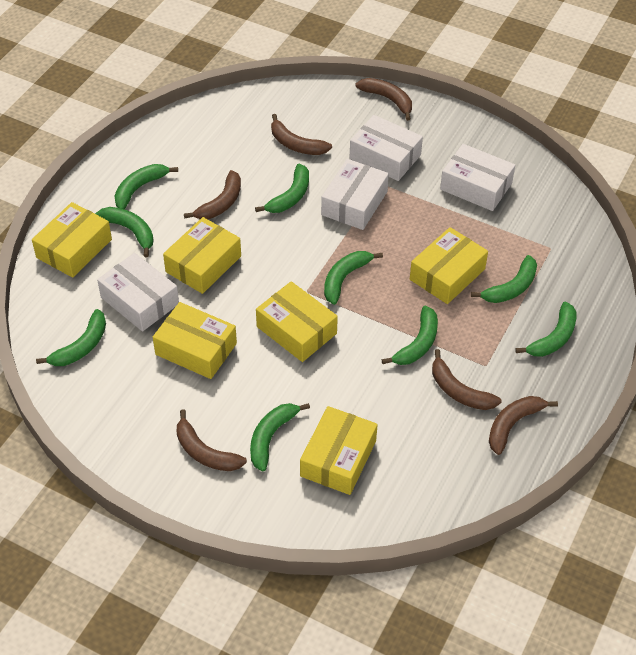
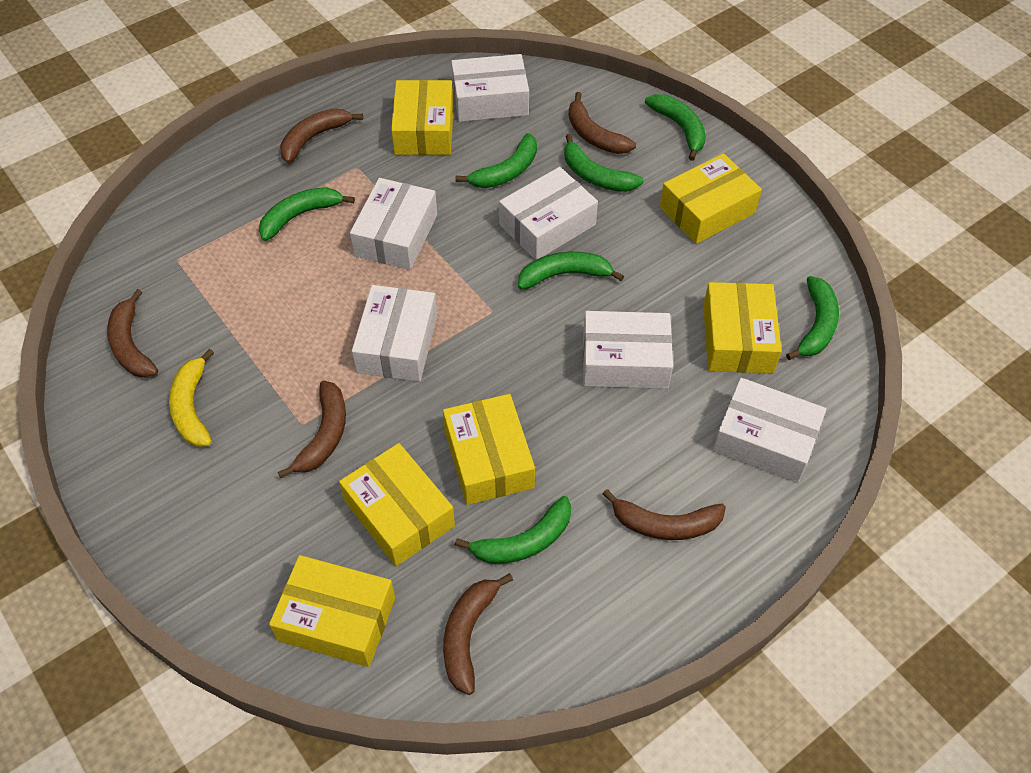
green banana: 9 -> 7
white box: 4 -> 6
yellow banana: 0 -> 1

